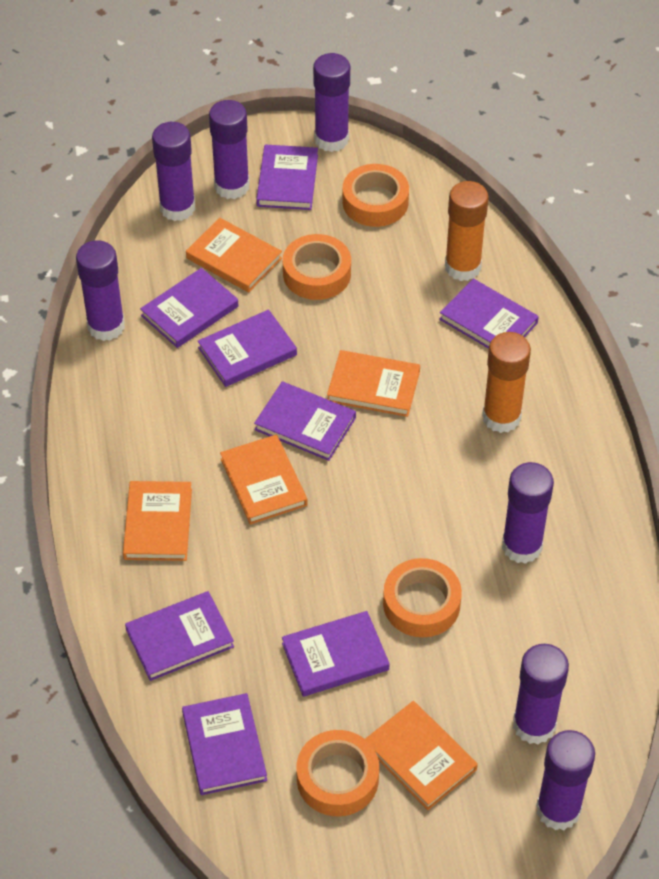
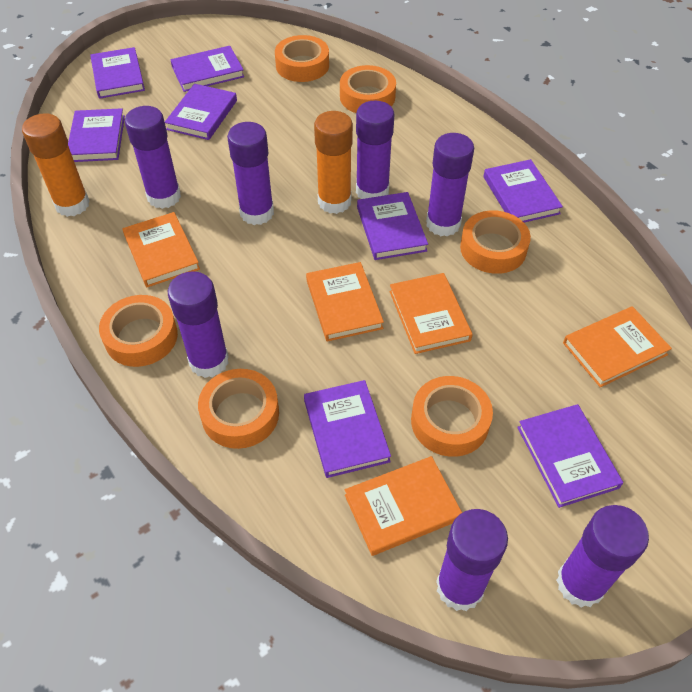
orange tape: 4 -> 6

